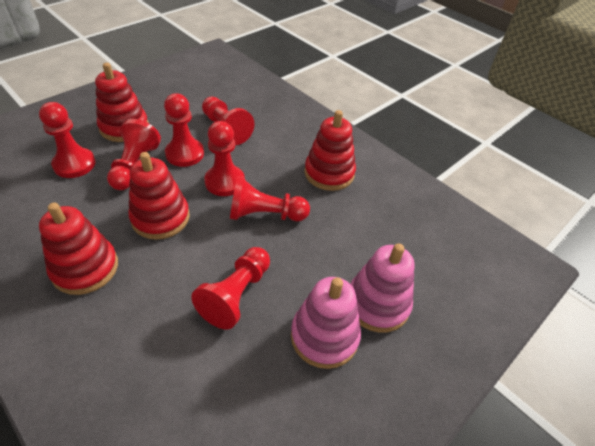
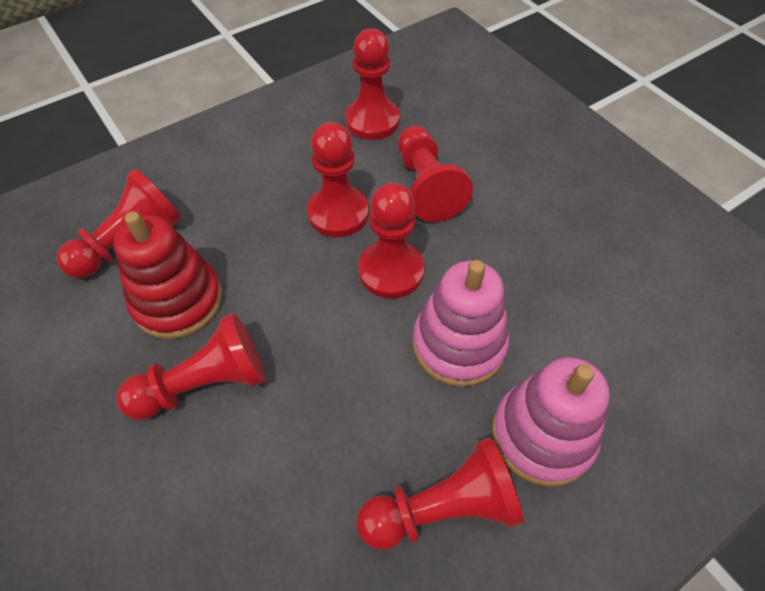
red stacking toy: 4 -> 1

